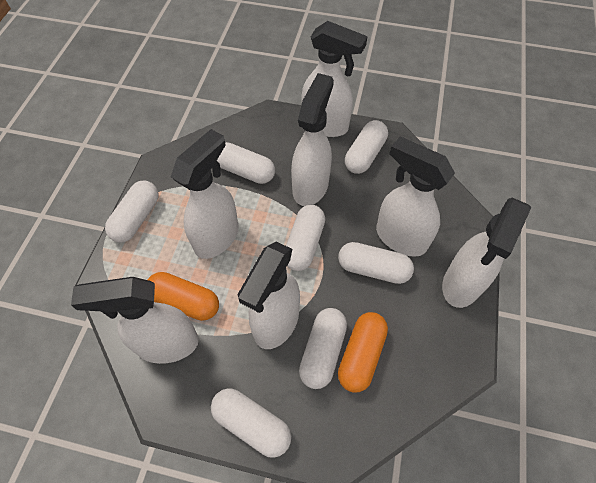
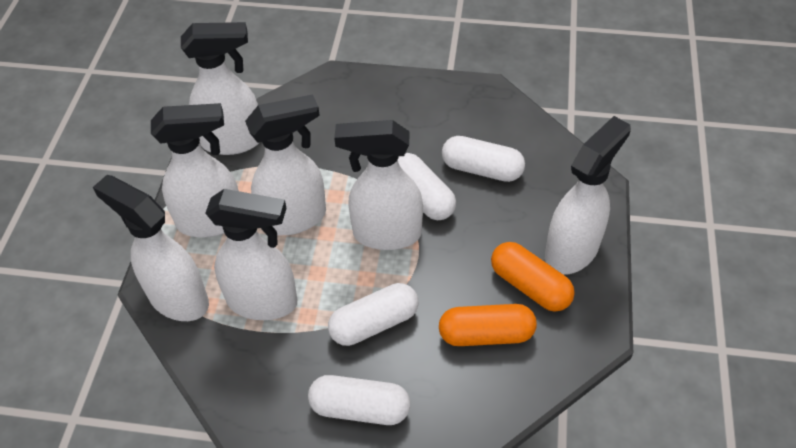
white capsule: 7 -> 4

